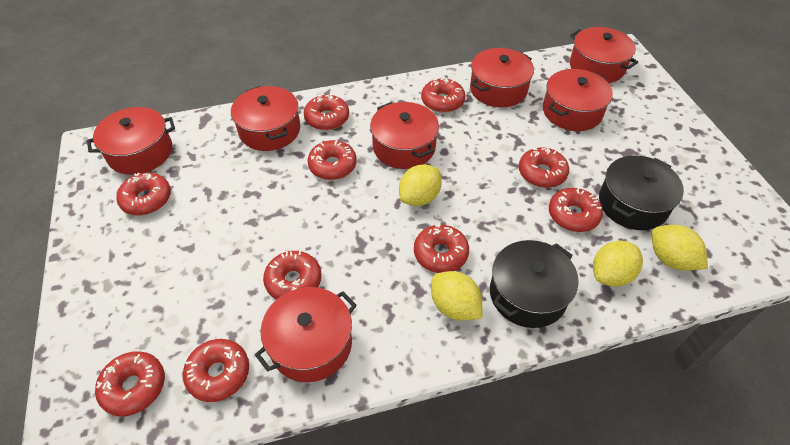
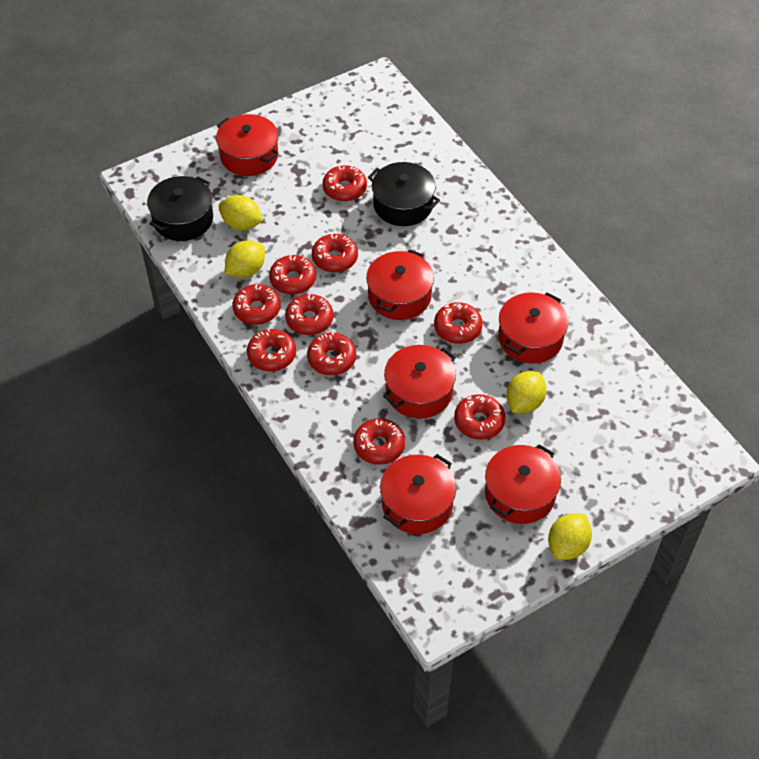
red pot: 7 -> 6

